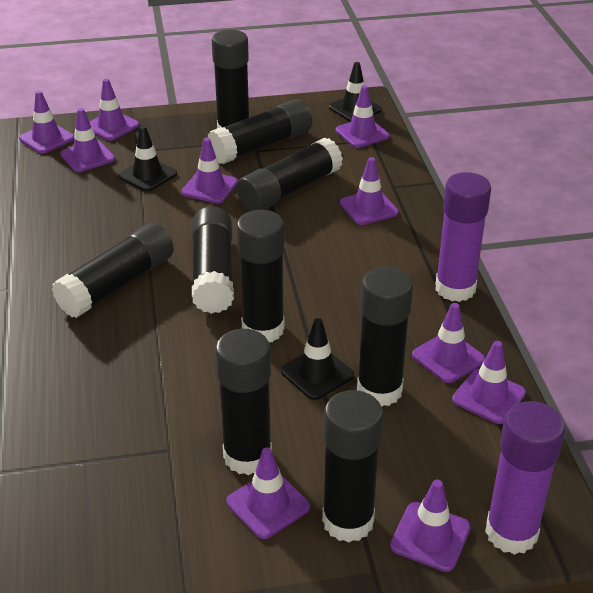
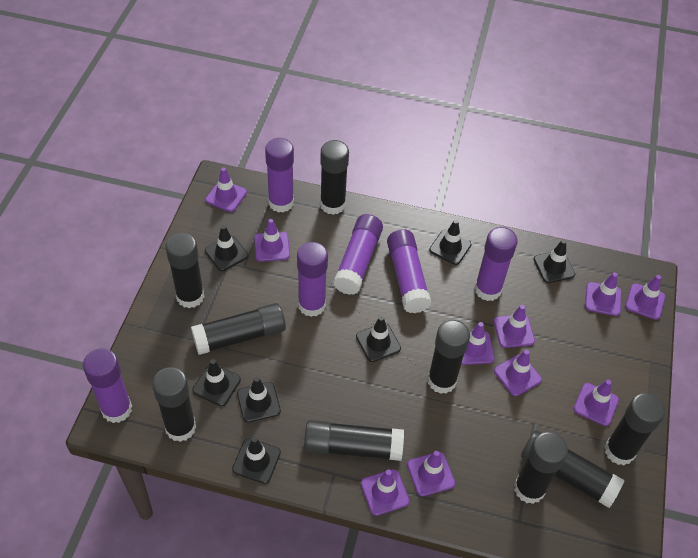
black traffic cone: 3 -> 7
purple glue stick: 2 -> 6

